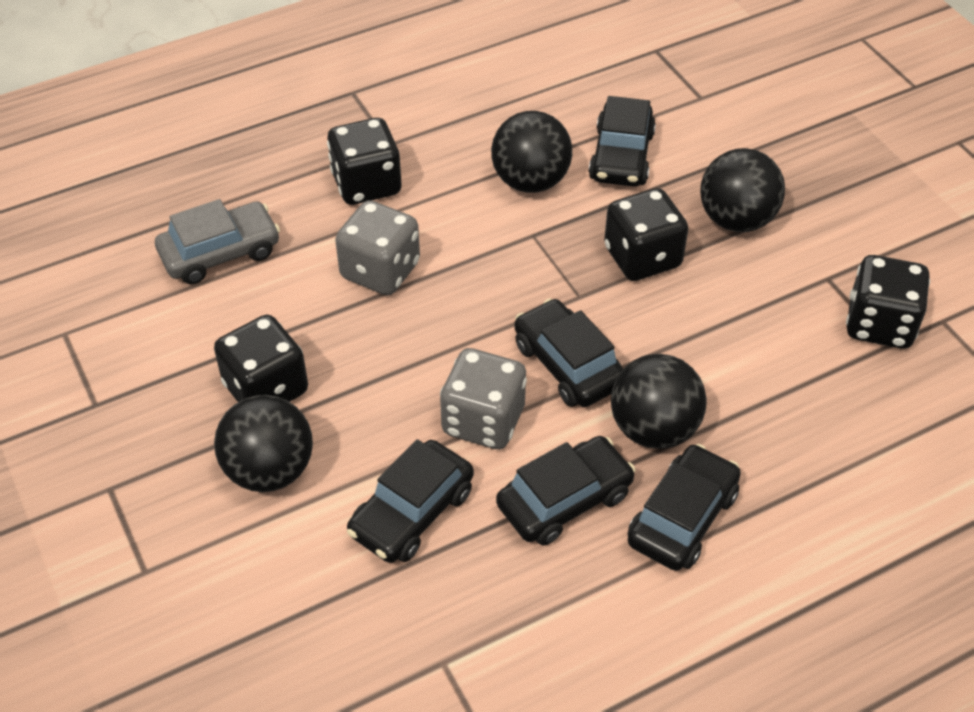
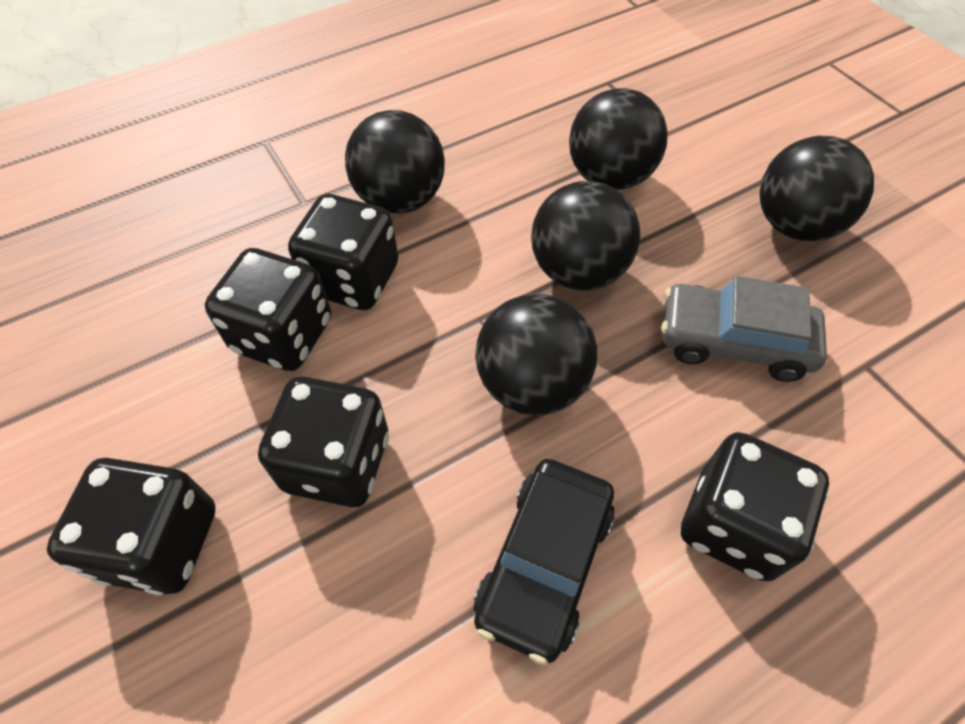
black ball: 4 -> 5
black car: 5 -> 1
black dice: 4 -> 5
grey dice: 2 -> 0

